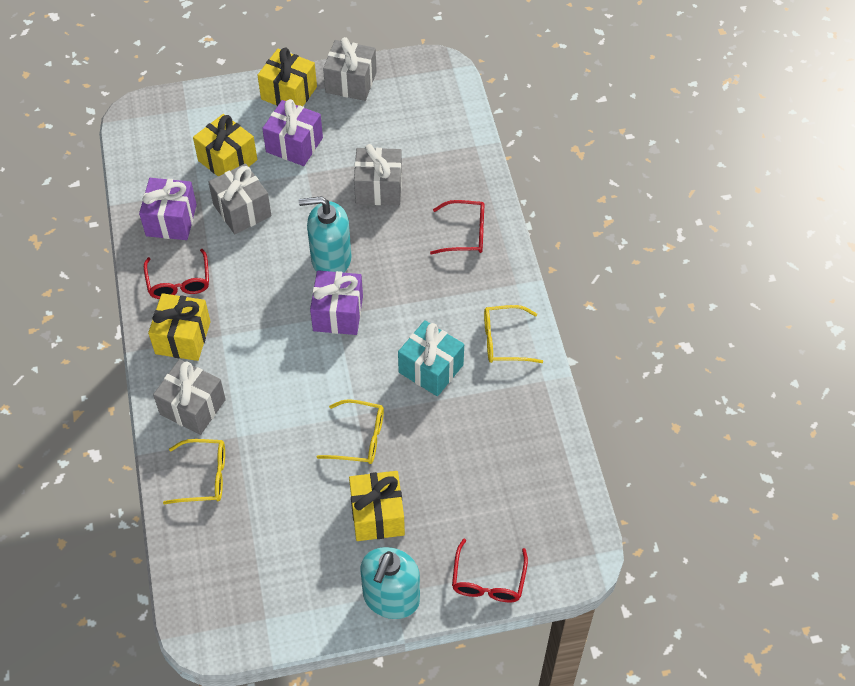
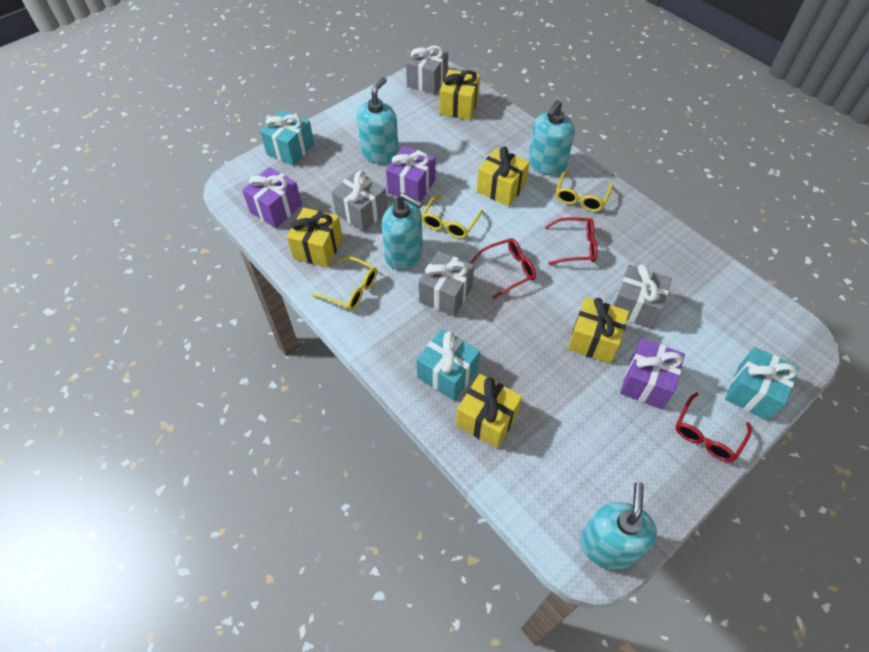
turquoise gift: 1 -> 3
turquoise soap dispenser: 2 -> 4
yellow gift: 4 -> 5

